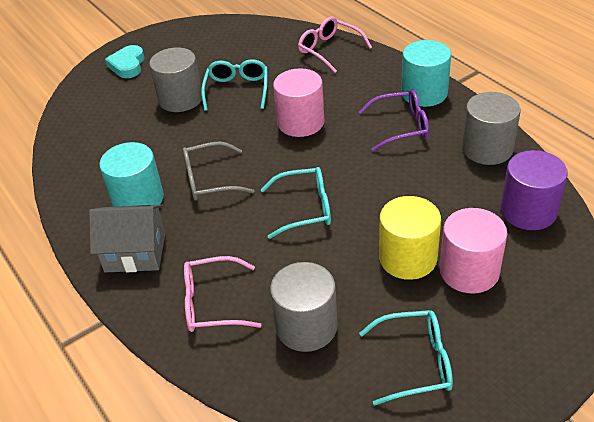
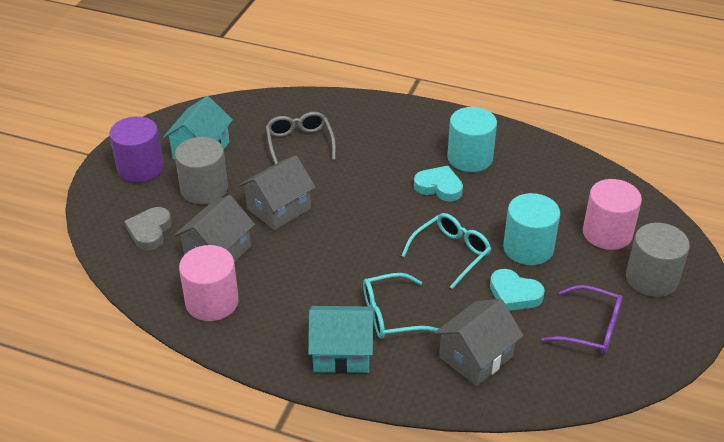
grey cylinder: 3 -> 2
grey heart: 0 -> 1
grey house: 1 -> 3
pink glasses: 2 -> 0
turquoise glasses: 3 -> 2
turquoise heart: 1 -> 2
turquoise house: 0 -> 2
yellow cylinder: 1 -> 0

